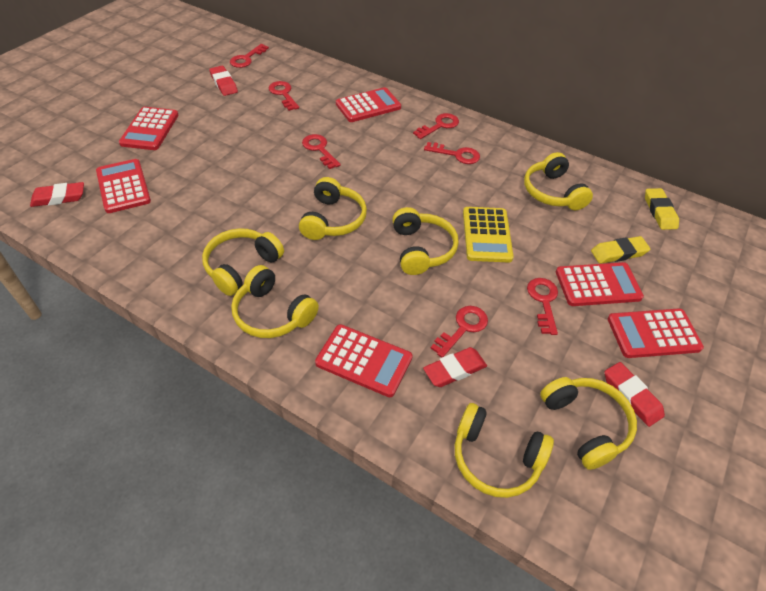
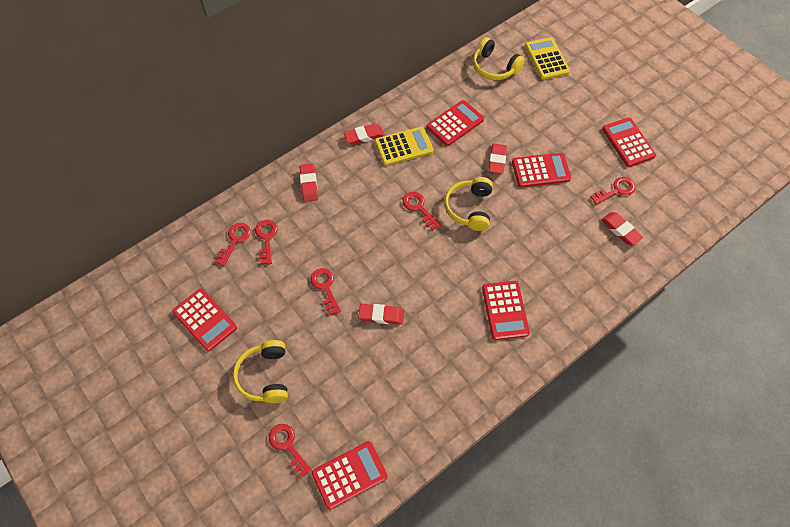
red eraser: 4 -> 5
red key: 7 -> 6
yellow calculator: 1 -> 2
yellow eraser: 2 -> 0
yellow headphones: 7 -> 3

